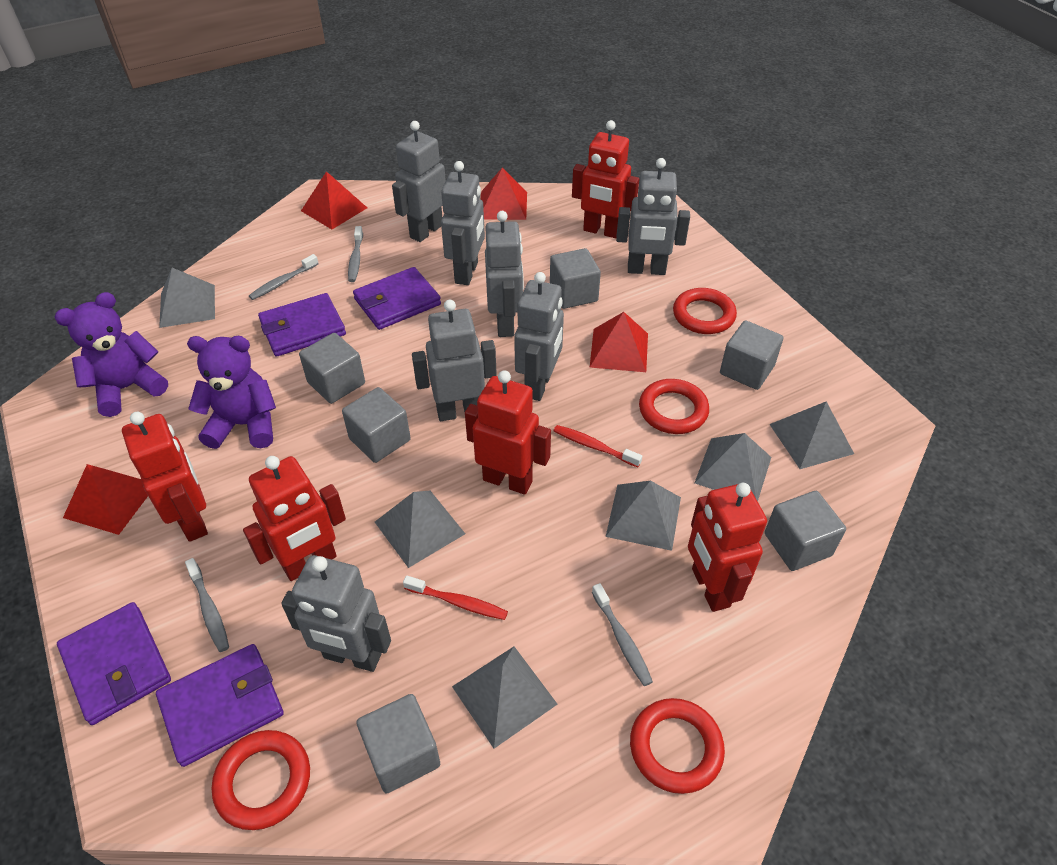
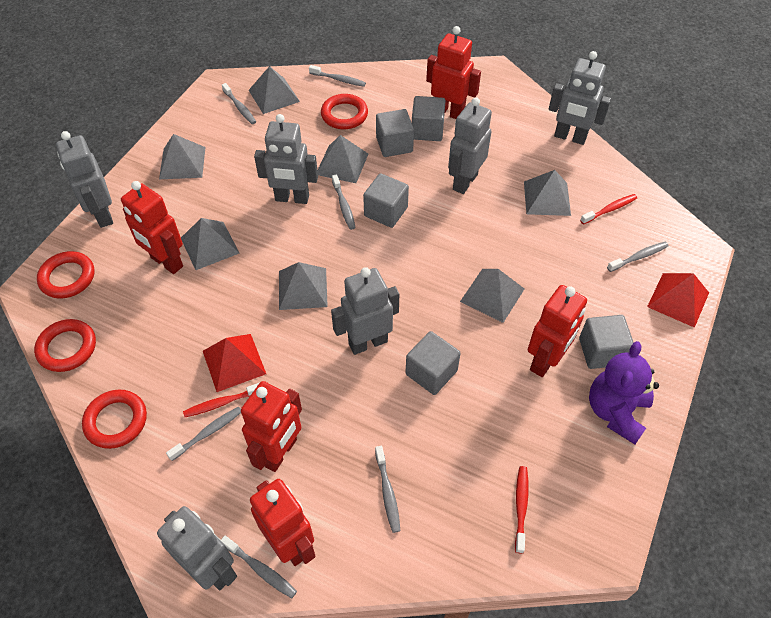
grey cube: 6 -> 5
grey pyramid: 6 -> 7
grey robot: 7 -> 6
grey toothbrush: 4 -> 7
purple teddy bear: 2 -> 1
purple wallet: 4 -> 0
red pyramid: 4 -> 2
red toothbrush: 2 -> 3

